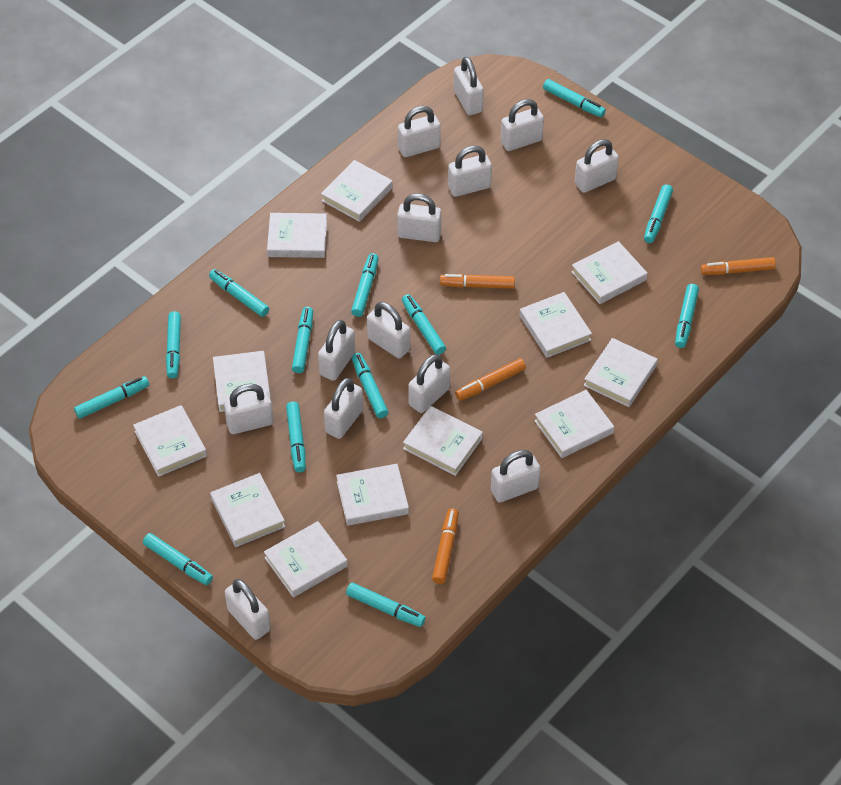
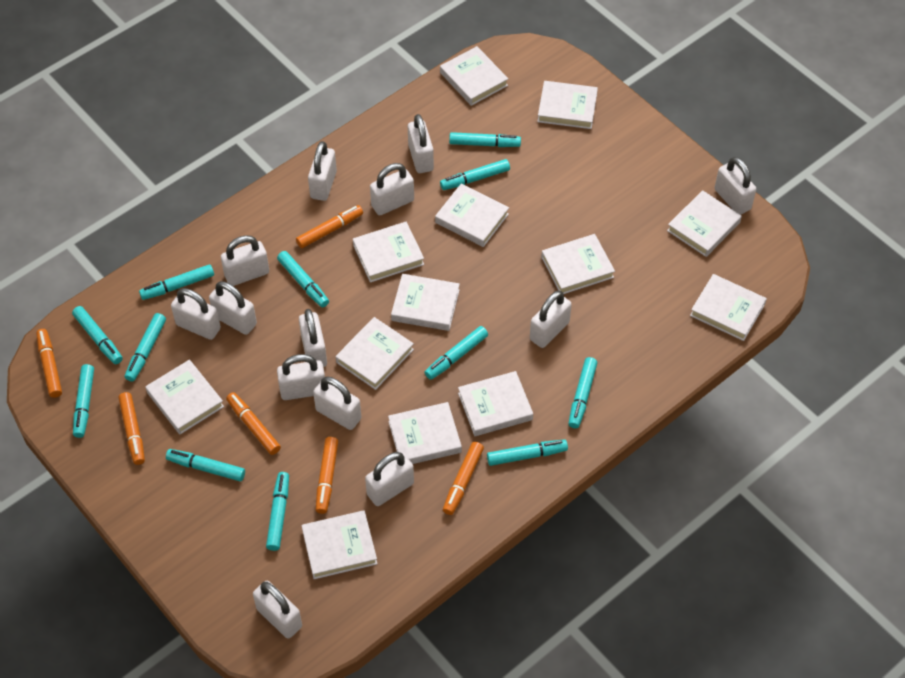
orange marker: 4 -> 6
turquoise marker: 13 -> 12
white book: 12 -> 13

